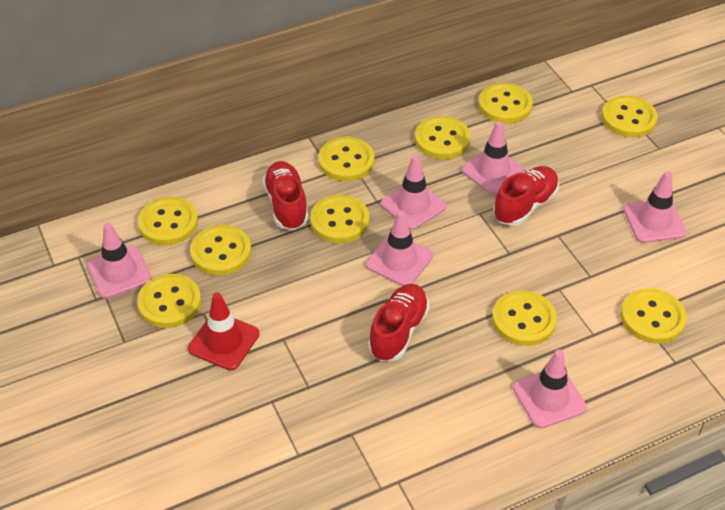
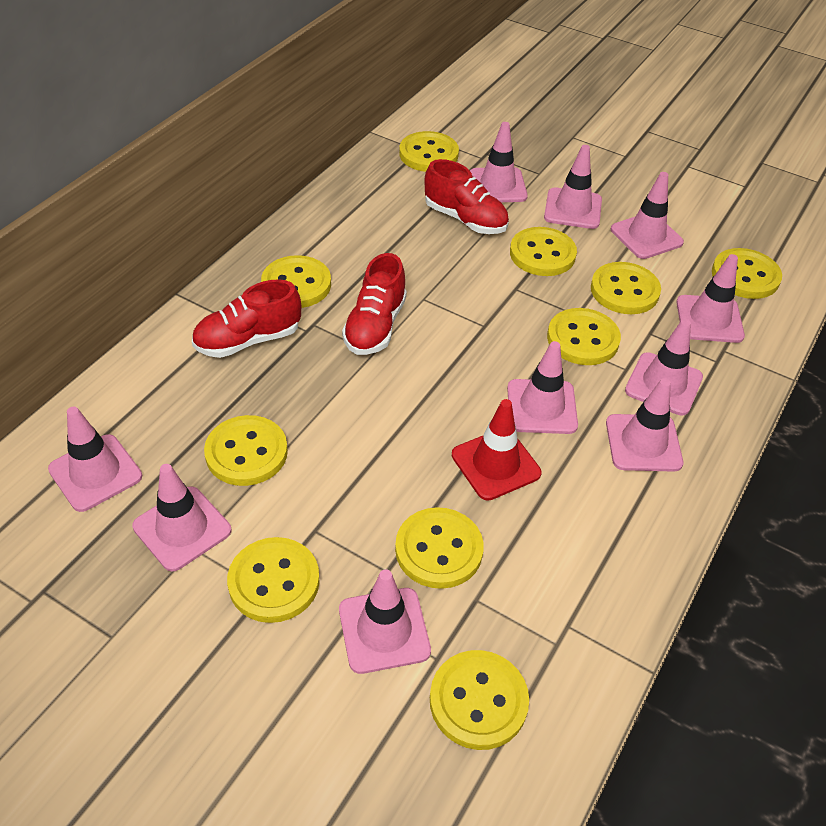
pink traffic cone: 6 -> 10

